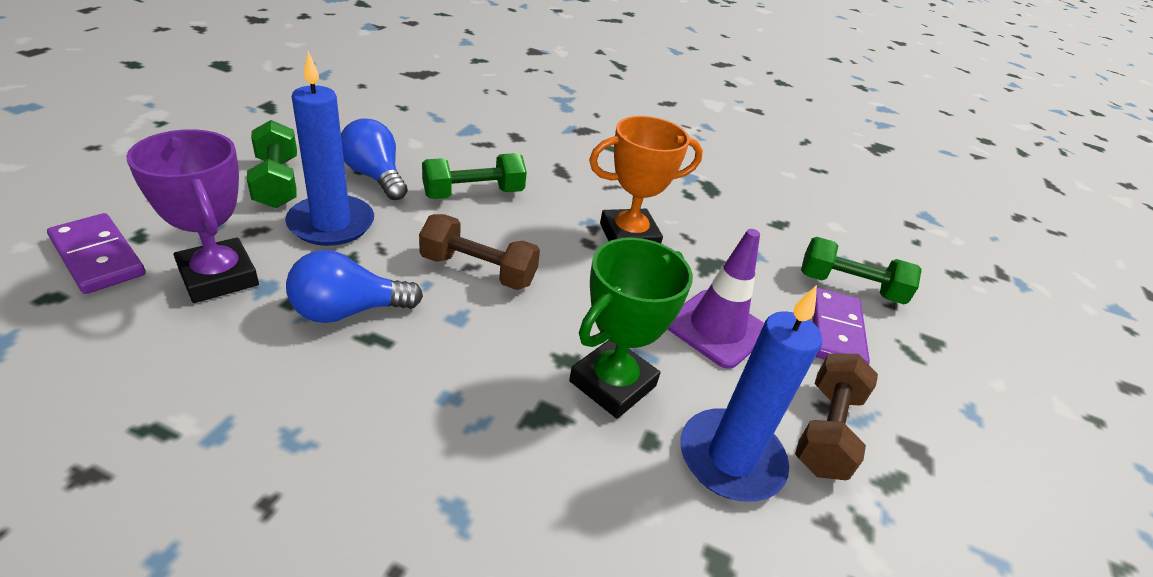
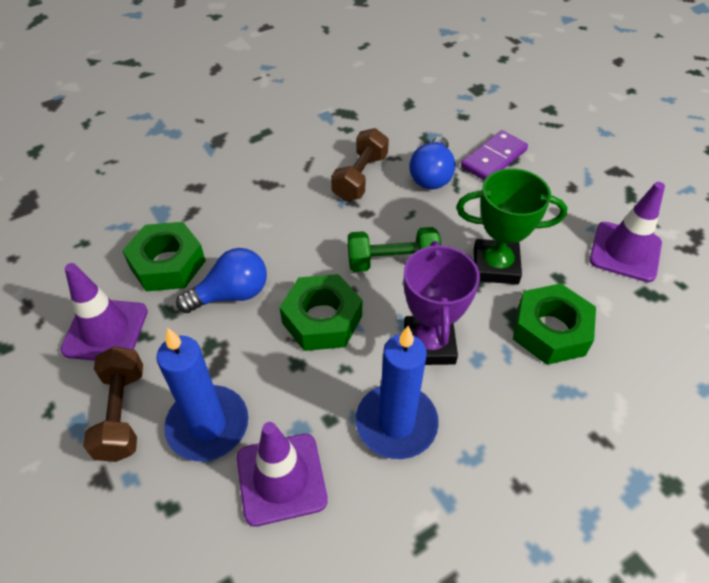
green dumbbell: 3 -> 1
green nut: 0 -> 3
orange trophy: 1 -> 0
purple domino: 2 -> 1
purple traffic cone: 1 -> 3

